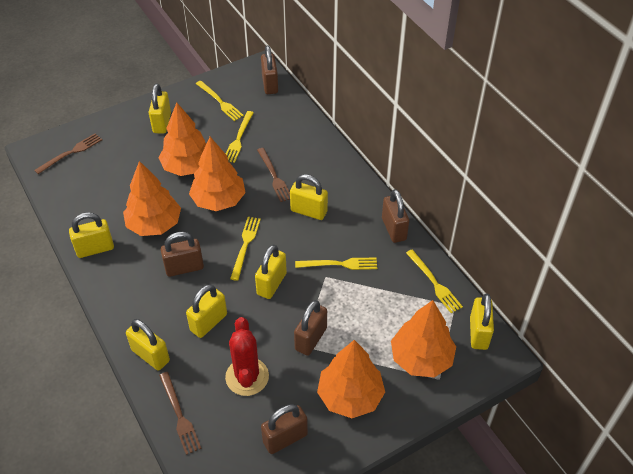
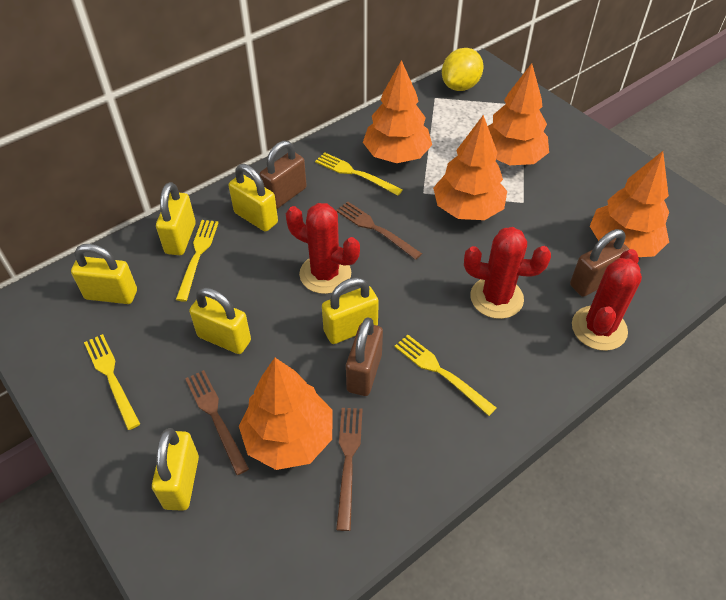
brown padlock: 5 -> 3
red cactus: 1 -> 3
yellow fork: 5 -> 4
yellow lemon: 0 -> 1
yellow padlock: 7 -> 6

